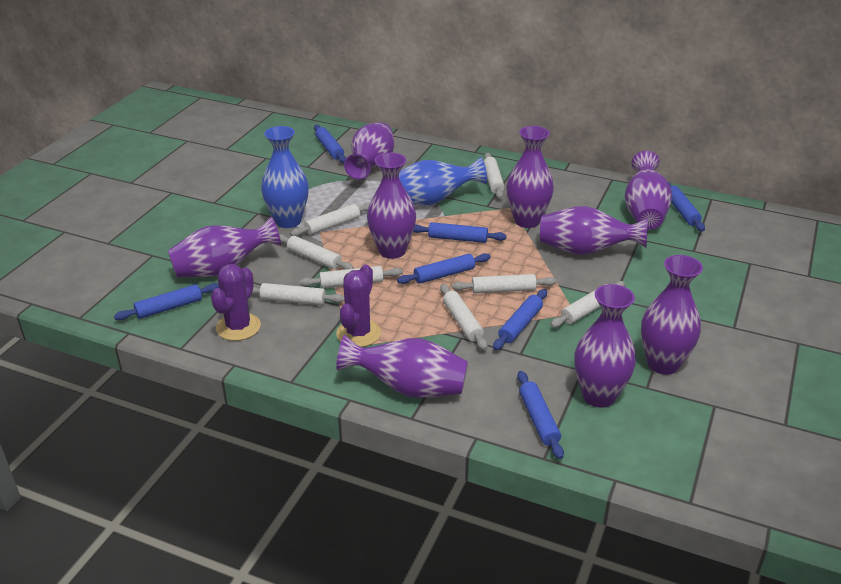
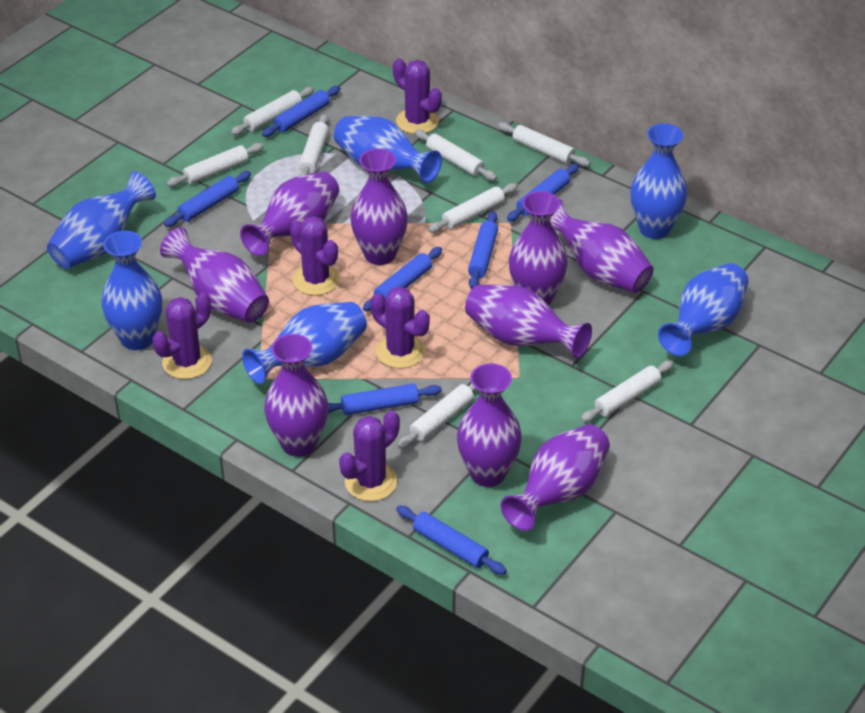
blue vase: 2 -> 6
purple cactus: 2 -> 5

